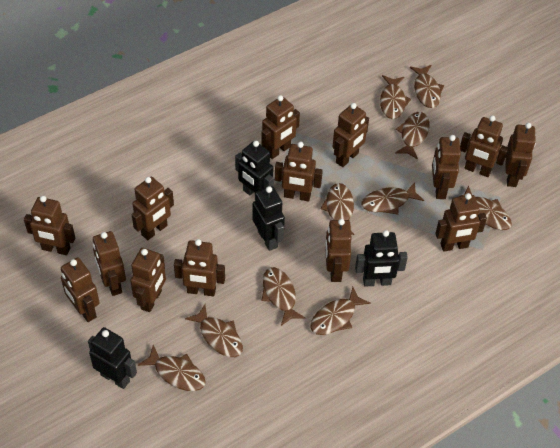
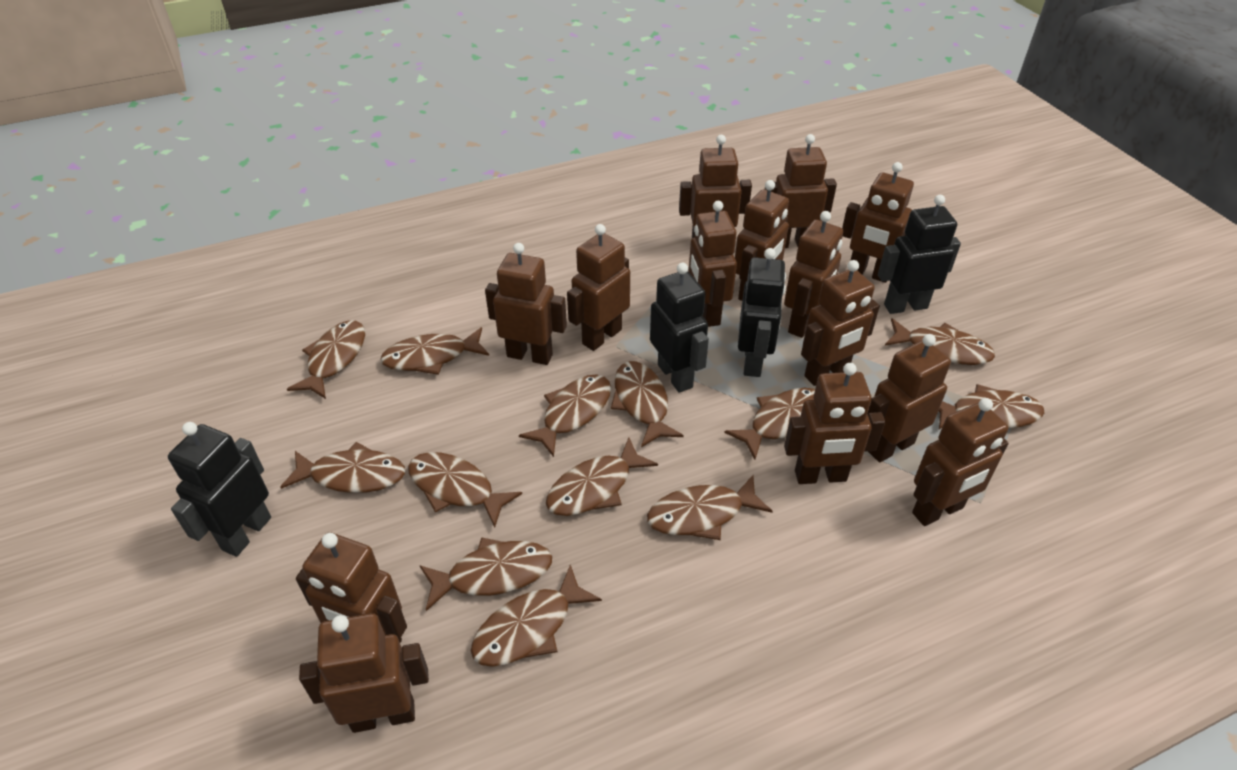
brown fish: 10 -> 13

